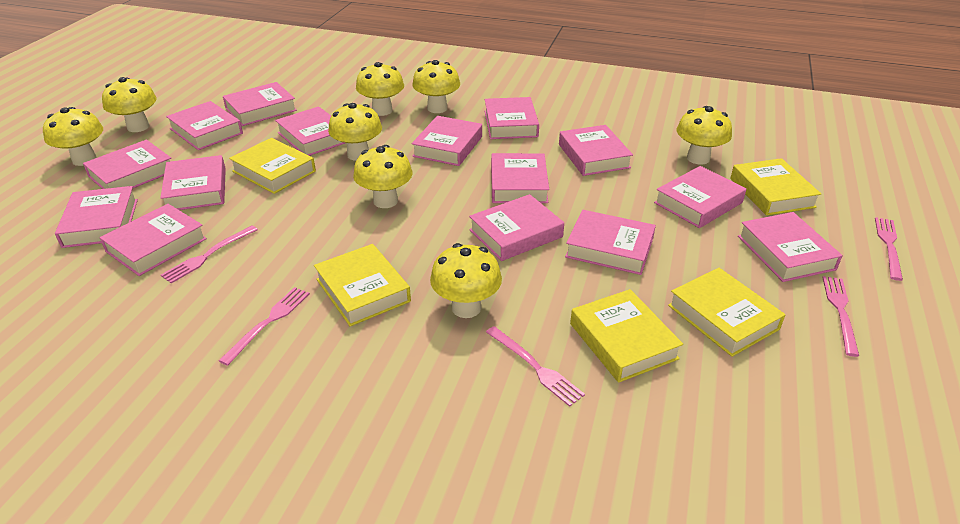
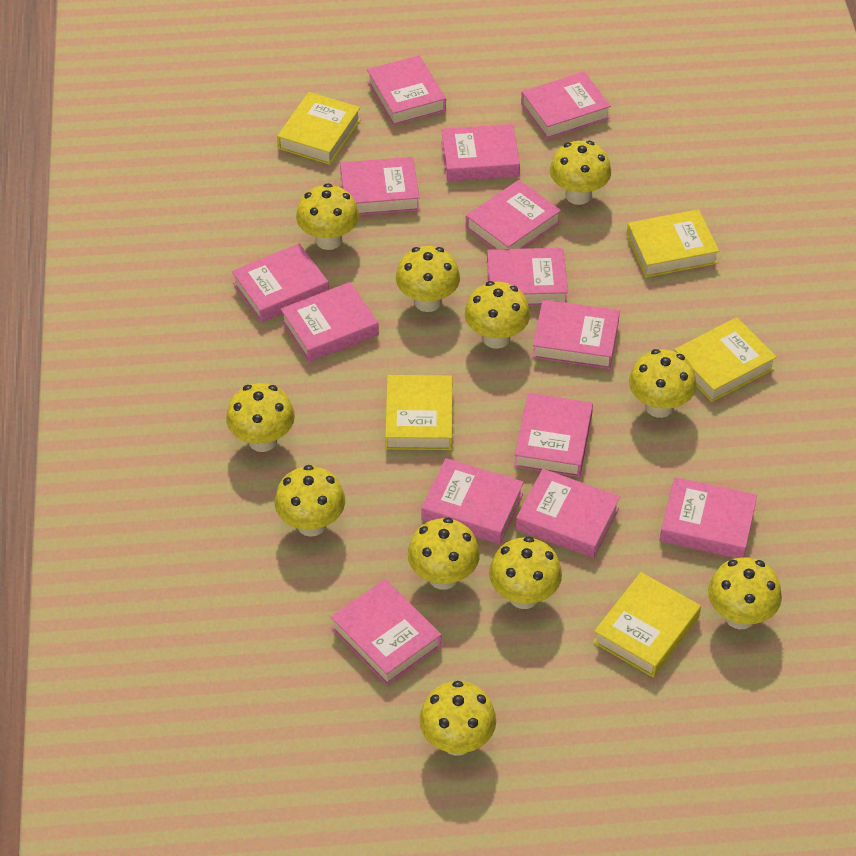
pink book: 15 -> 14
pink fork: 5 -> 0
yellow mushroom: 8 -> 11

